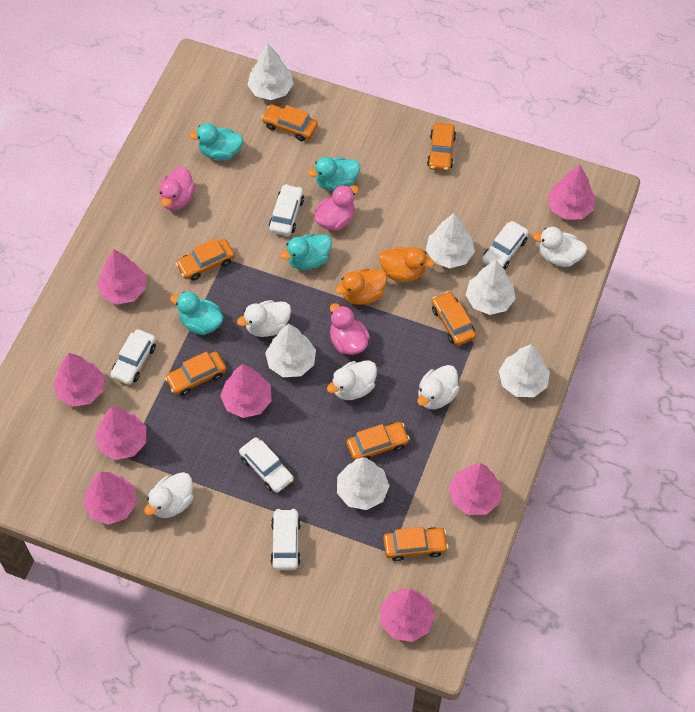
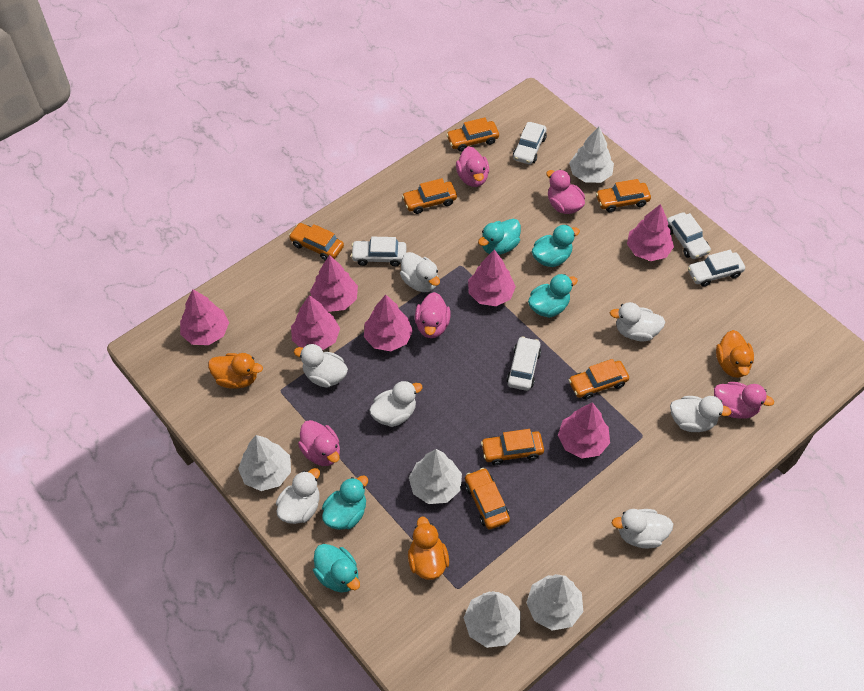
orange duck: 2 -> 3
pink duck: 3 -> 5
pink tree: 8 -> 7
turquoise duck: 4 -> 5
white duck: 5 -> 7
white tree: 6 -> 5

